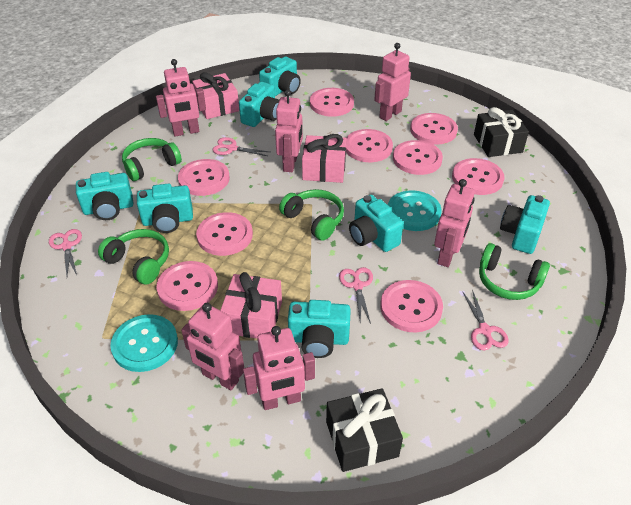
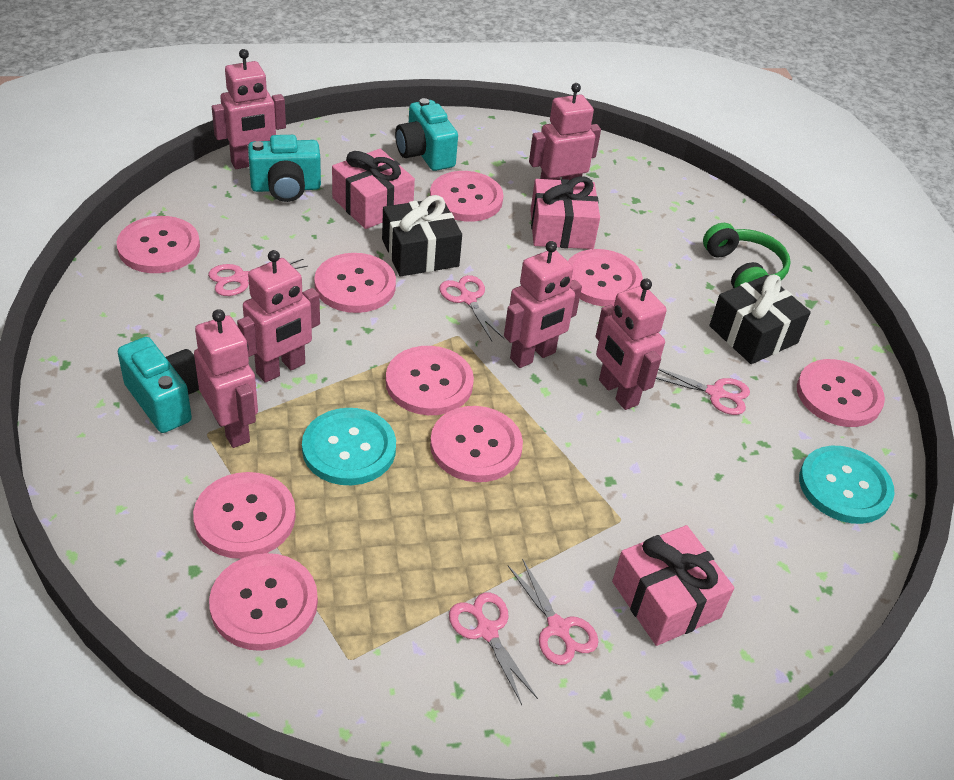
green headphones: 4 -> 1
pink scissors: 4 -> 5
turquoise camera: 7 -> 3

